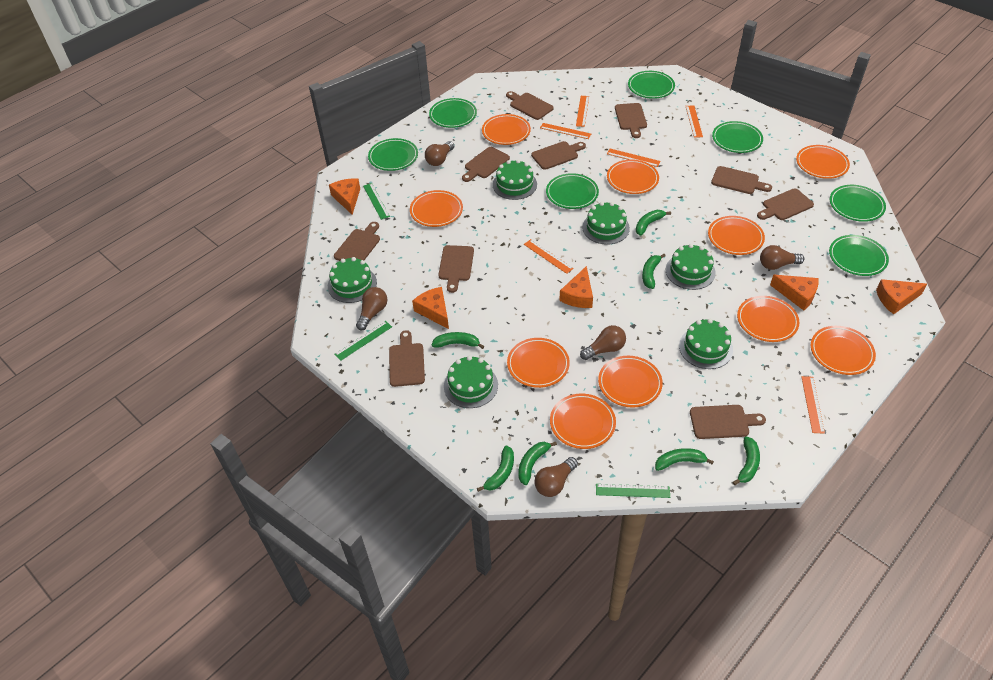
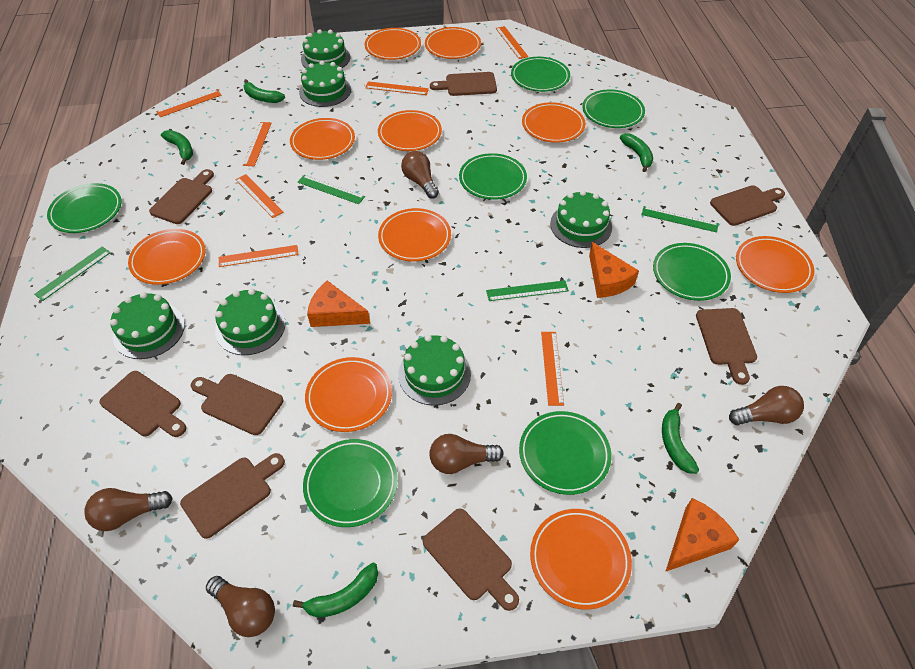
brown cutting board: 10 -> 8
green banana: 7 -> 5
green ruler: 3 -> 4
orange cheese: 5 -> 3
orange ruler: 6 -> 7

